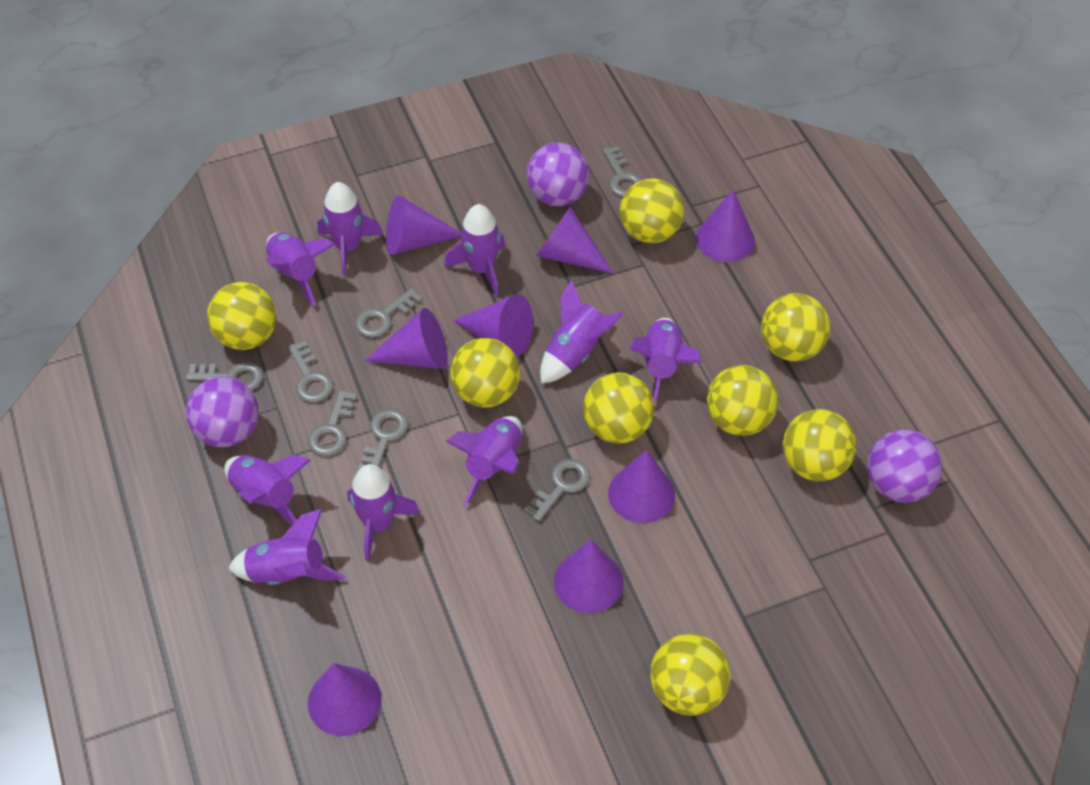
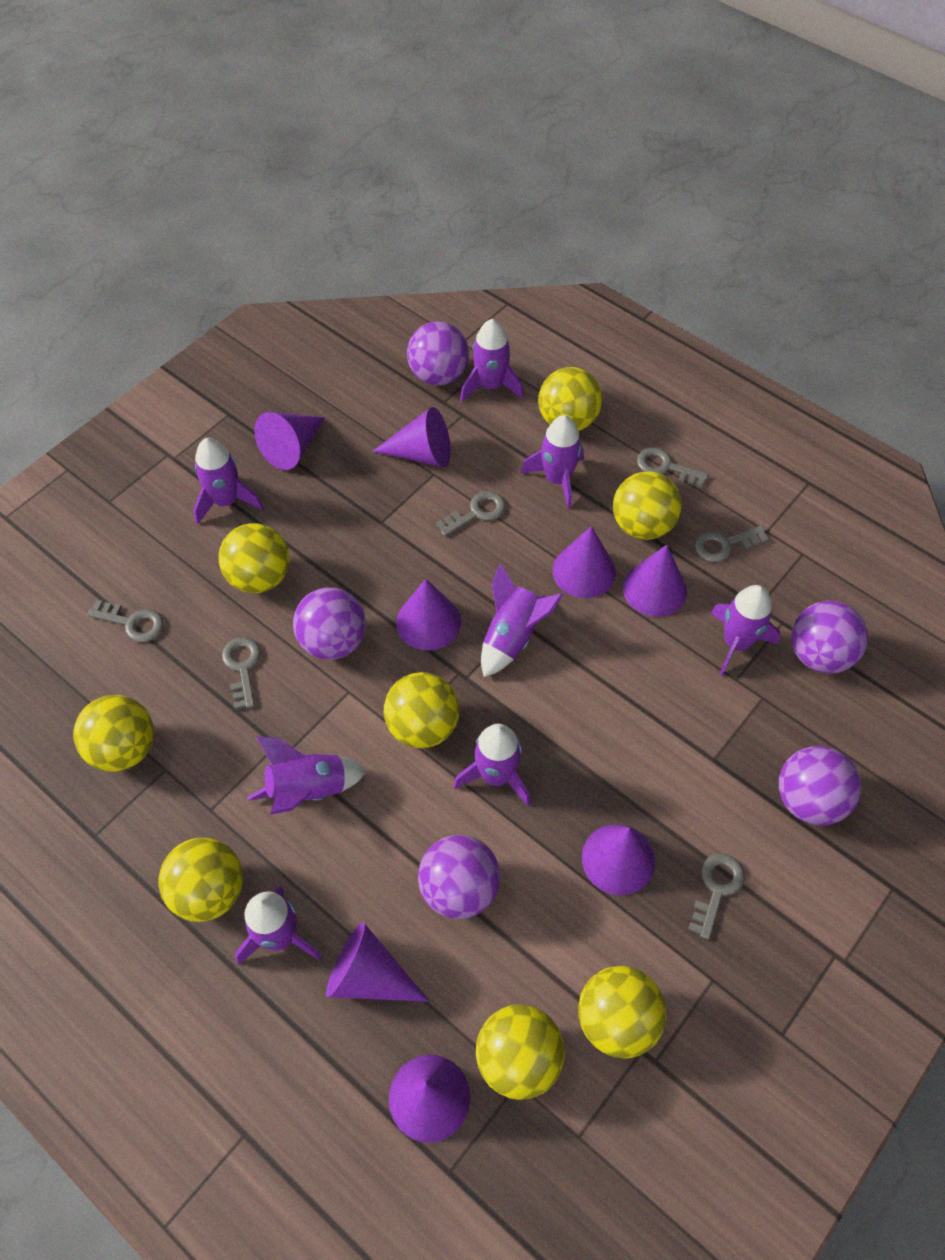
grey key: 7 -> 6
purple ball: 3 -> 5
purple rocket: 9 -> 8

